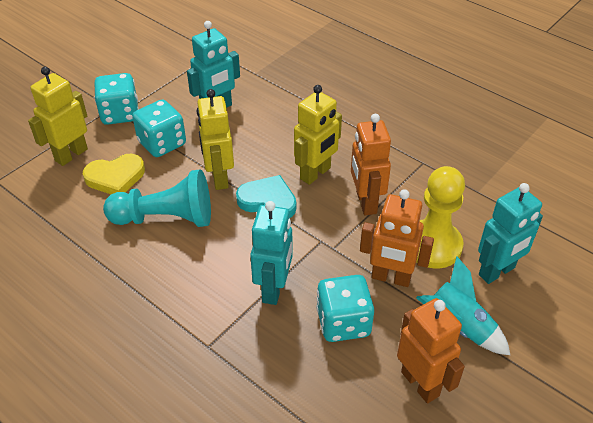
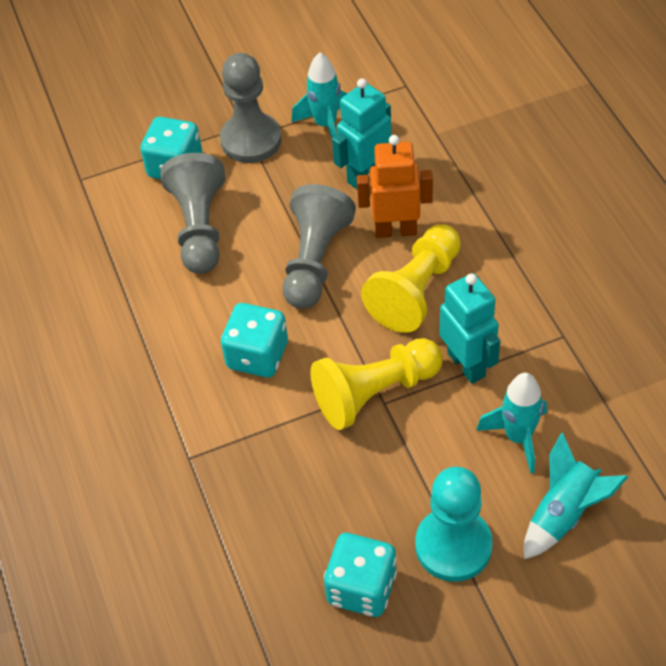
grey pawn: 0 -> 3
orange robot: 3 -> 1
turquoise heart: 1 -> 0
turquoise robot: 3 -> 2
turquoise rocket: 1 -> 3
yellow heart: 1 -> 0
yellow pawn: 1 -> 2
yellow robot: 3 -> 0

